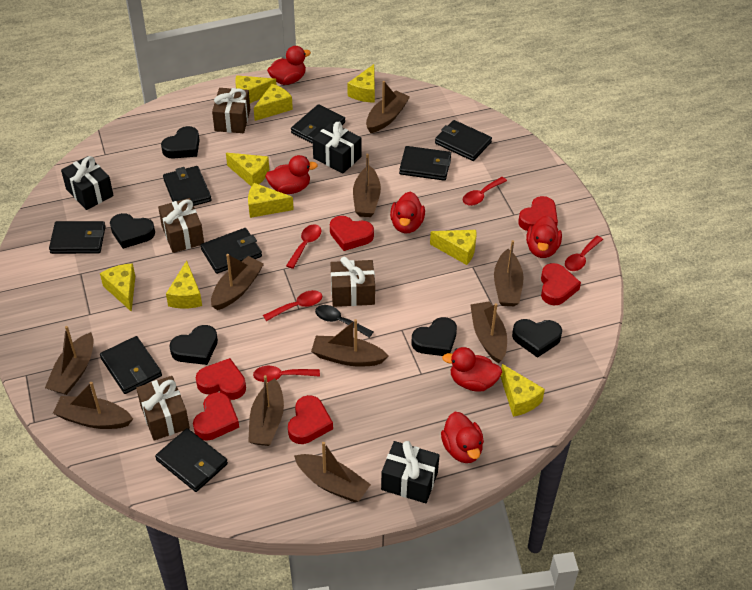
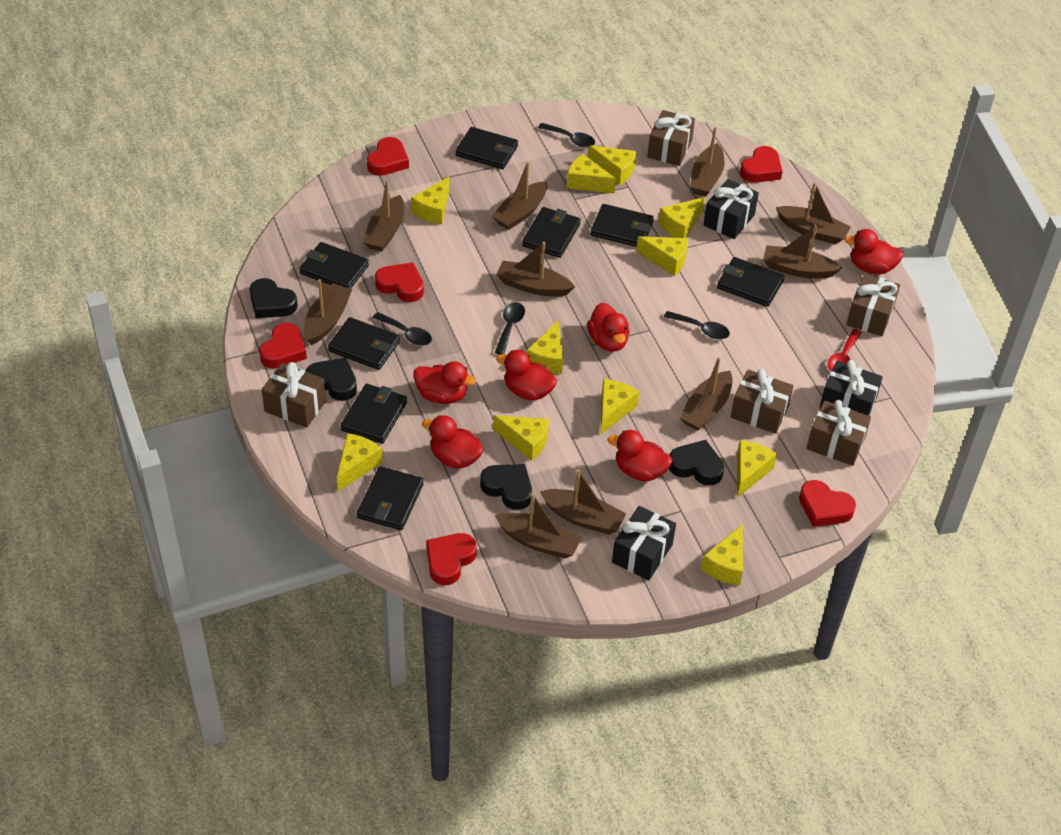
black heart: 5 -> 4
black spoon: 1 -> 4
brown gift: 4 -> 5
red spoon: 5 -> 1
yellow cheese: 9 -> 11

